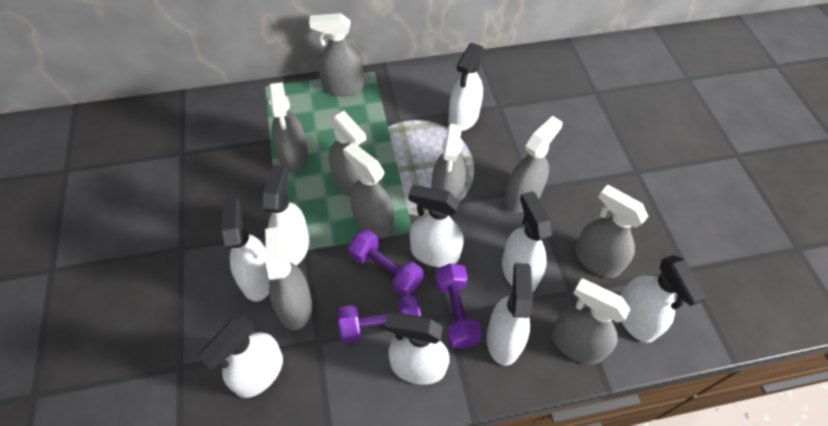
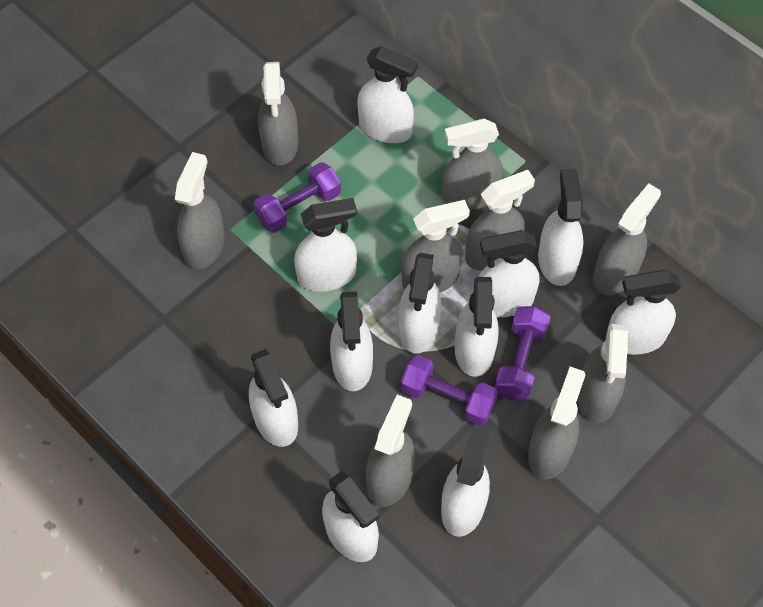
white spray bottle: 9 -> 11

